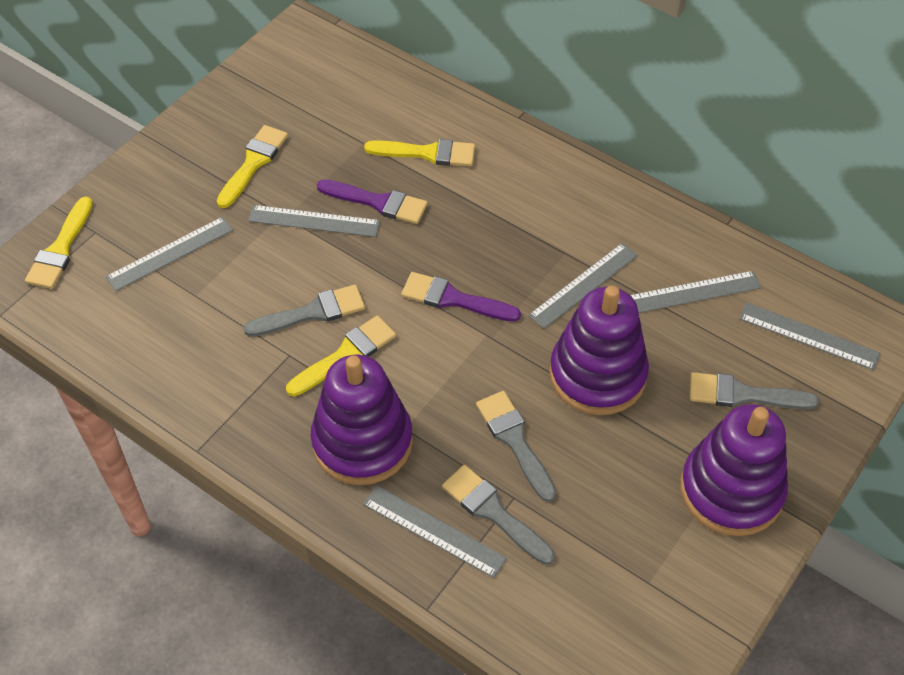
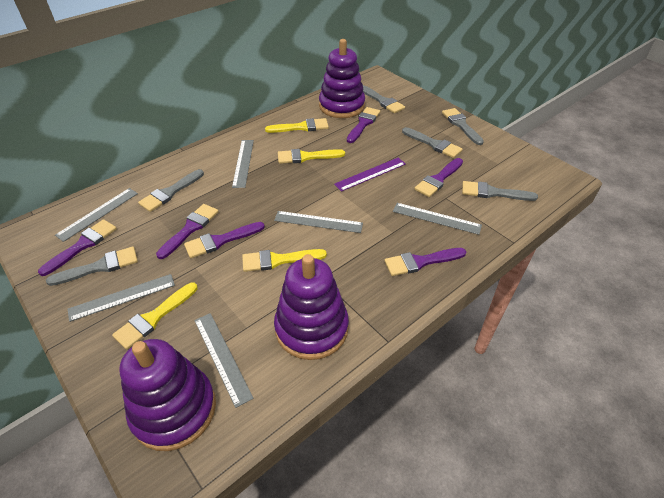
grey brush: 4 -> 6
purple brush: 2 -> 6
purple ruler: 0 -> 1

